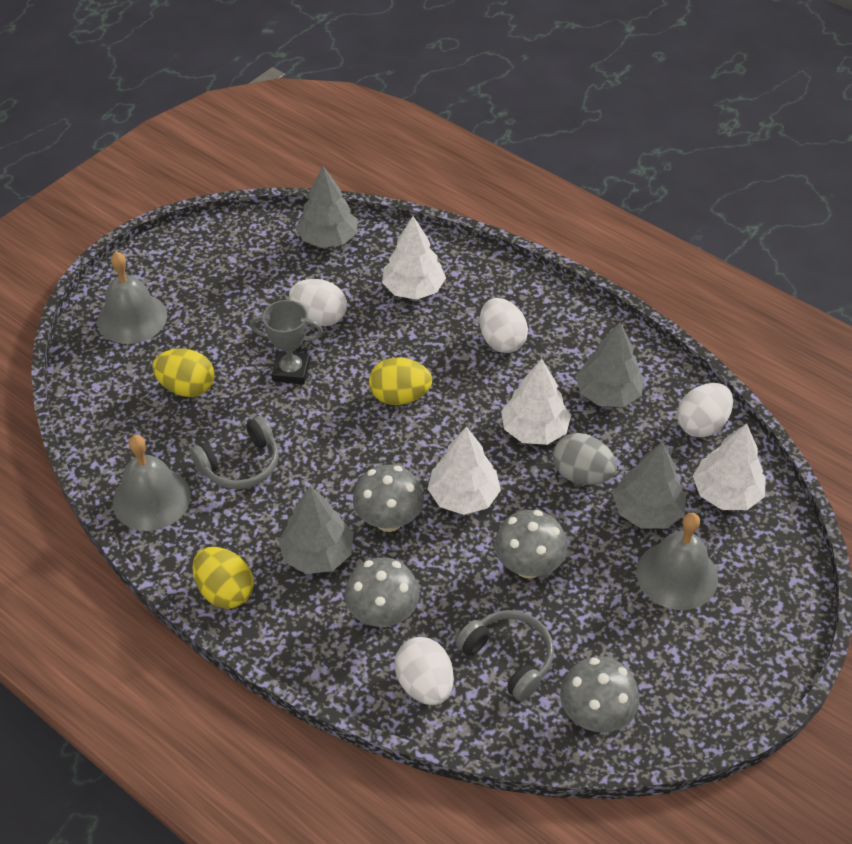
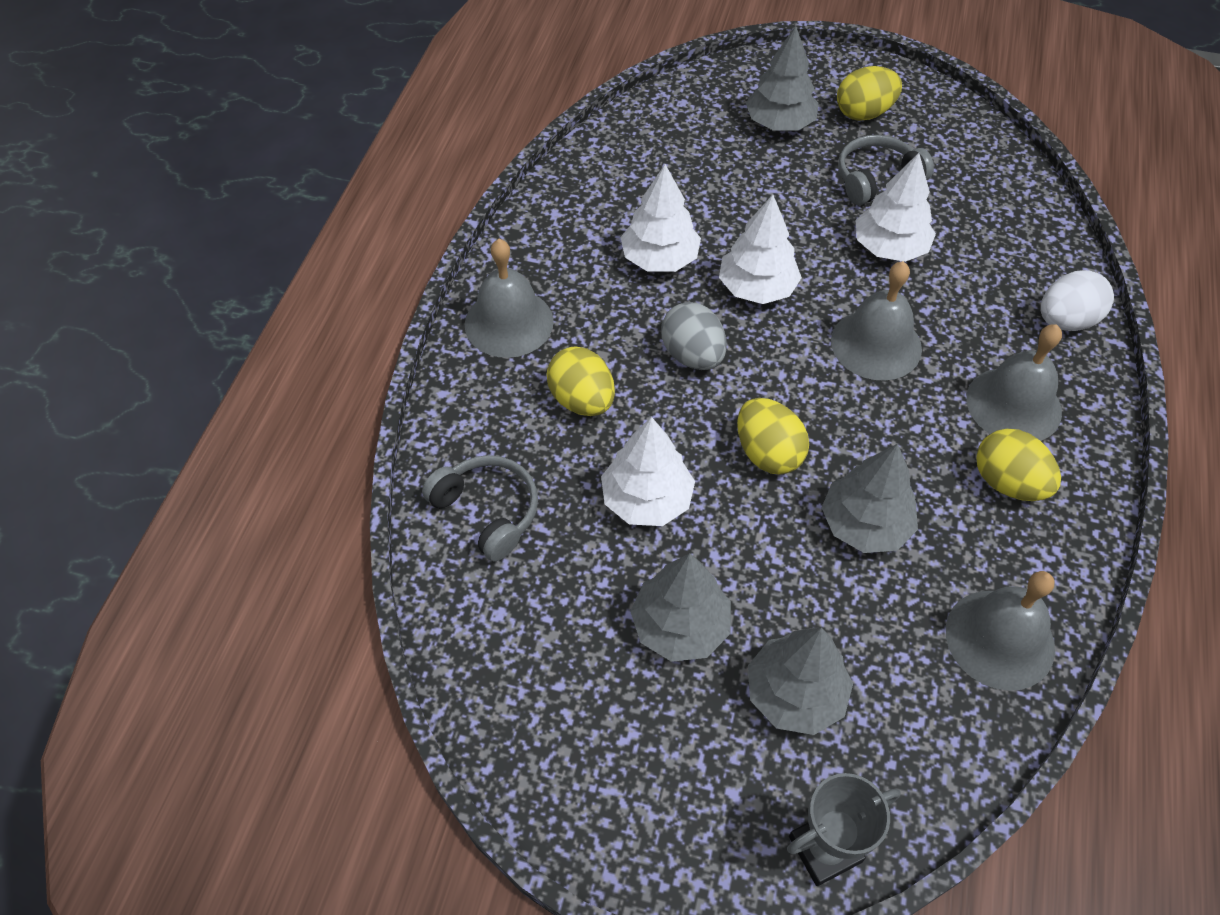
grey bell: 3 -> 4
grey mushroom: 4 -> 0
white egg: 4 -> 1
yellow egg: 3 -> 4

